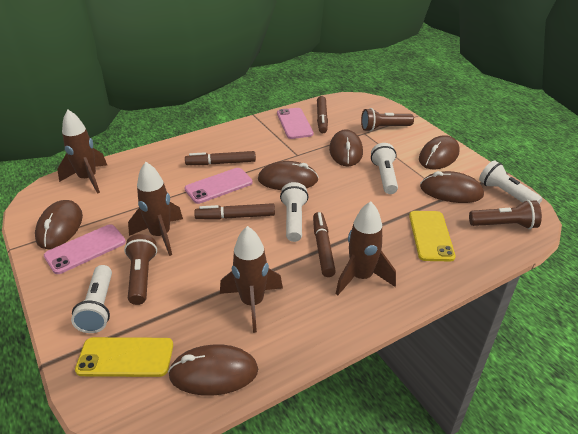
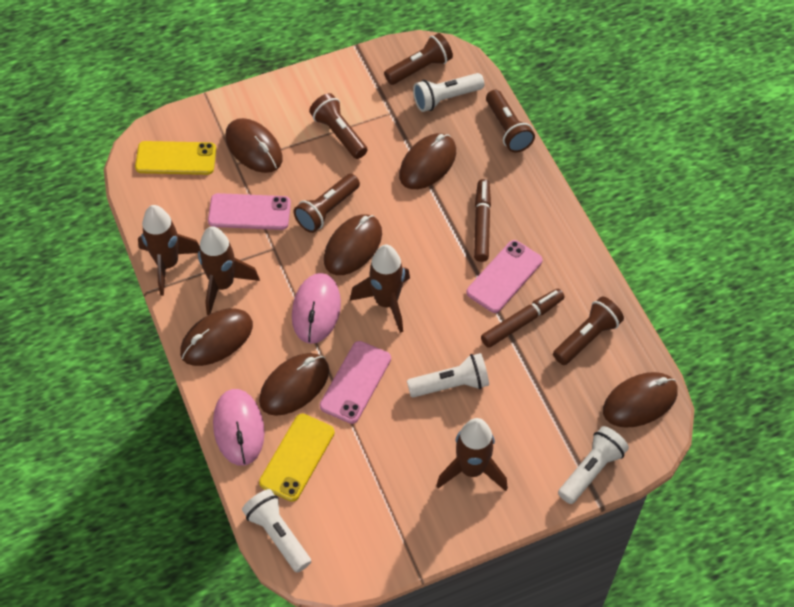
brown flashlight: 3 -> 5
brown marker: 4 -> 2
pink mouse: 0 -> 2

